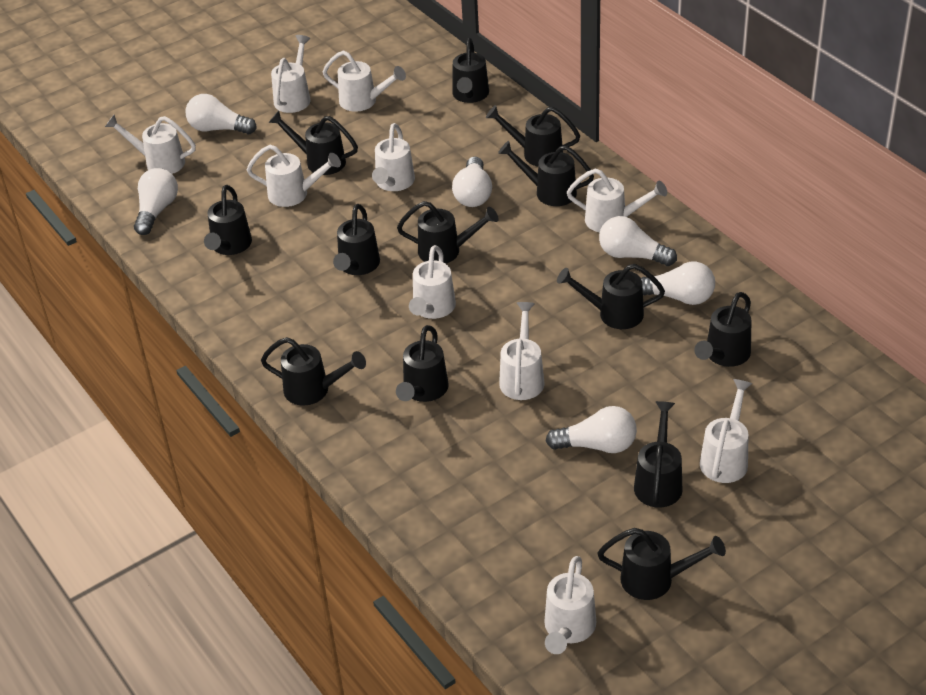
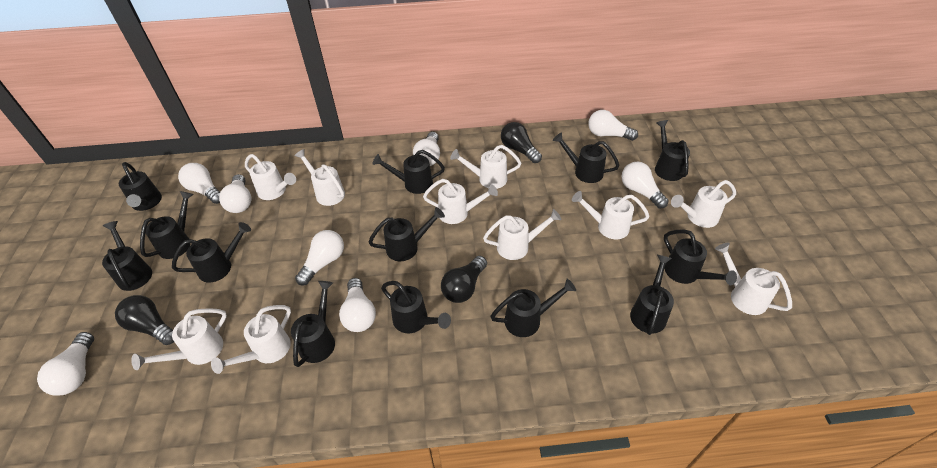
black light bulb: 0 -> 3
white light bulb: 6 -> 8

